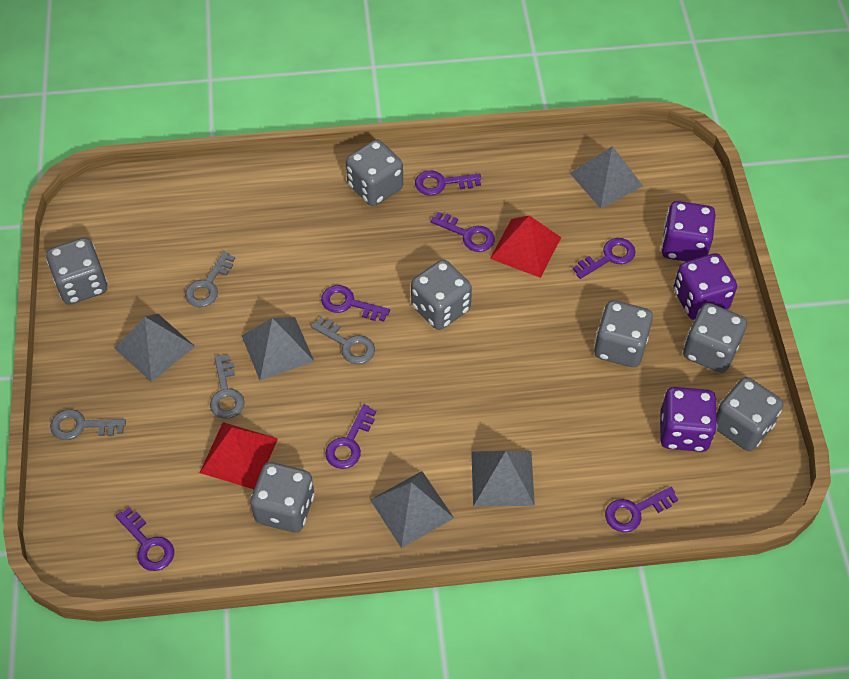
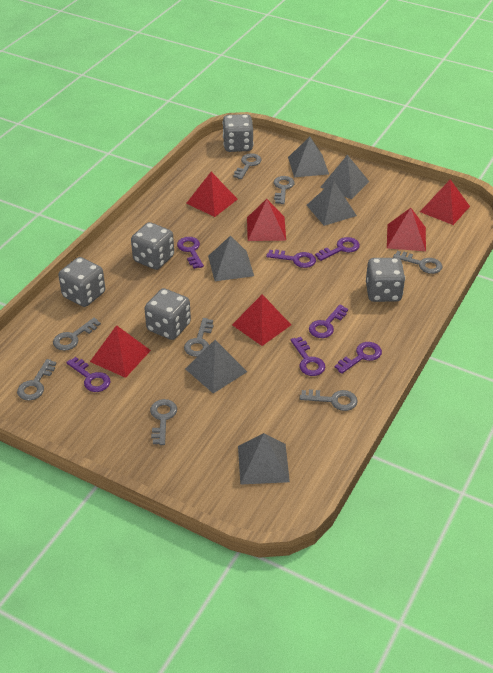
grey dice: 7 -> 5
grey key: 4 -> 8
grey pyramid: 5 -> 6
purple dice: 3 -> 0
red pyramid: 2 -> 6

